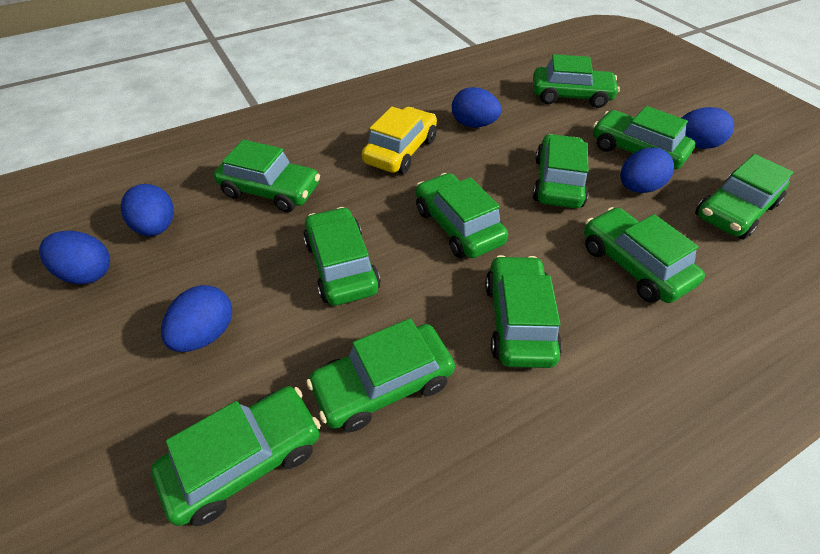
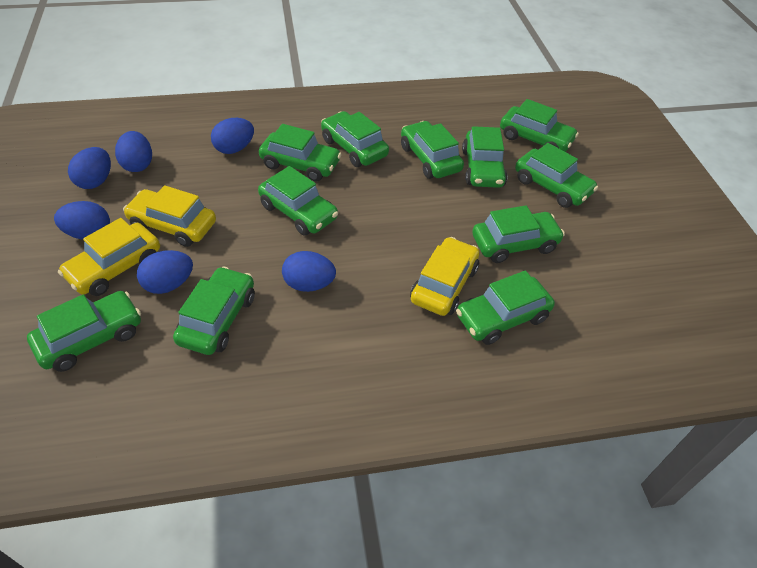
yellow car: 1 -> 3

